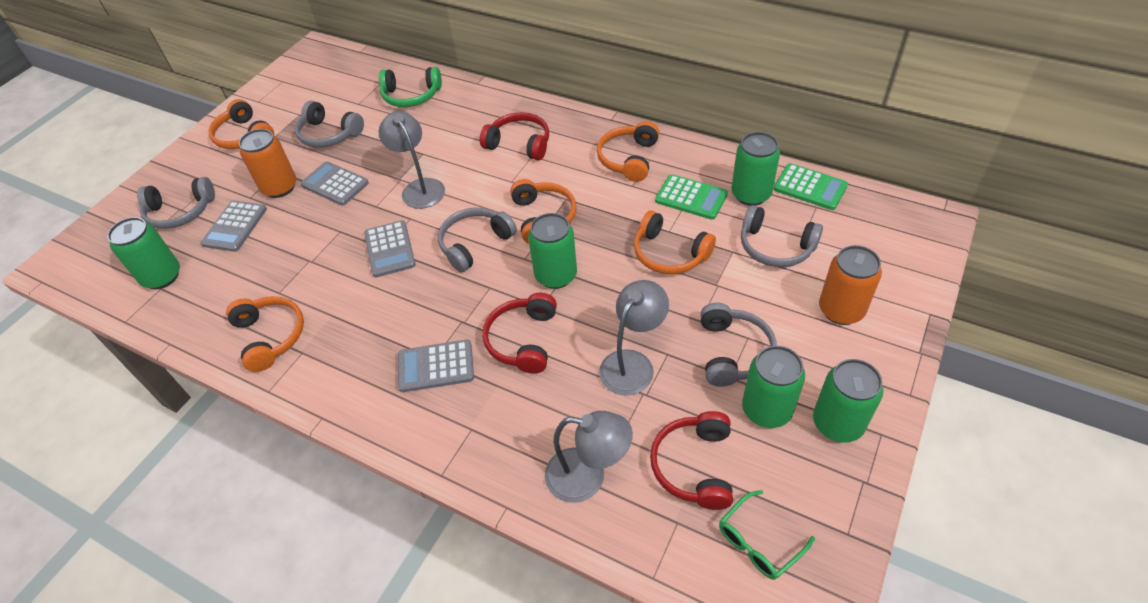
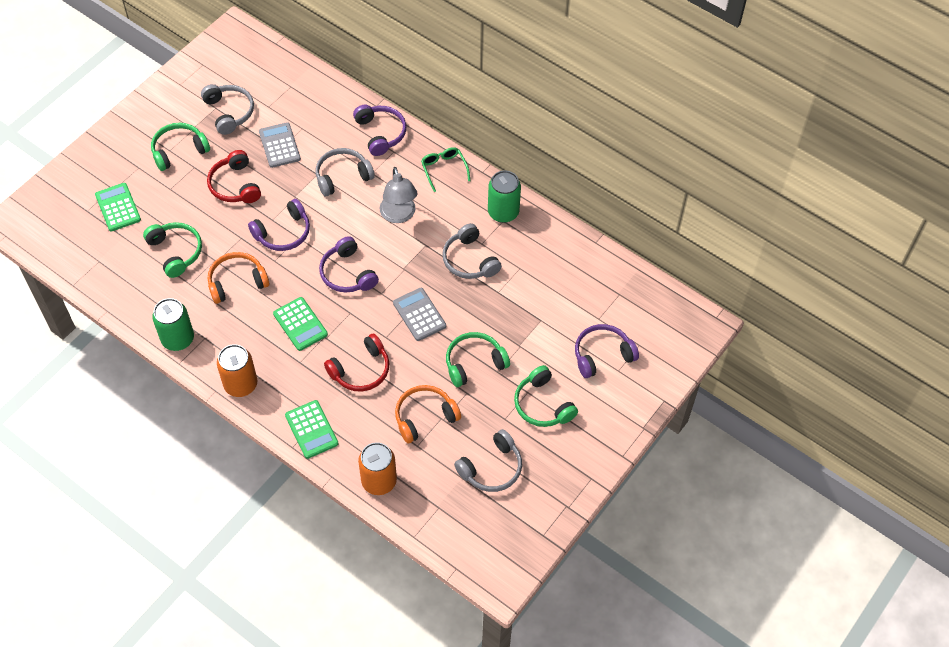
green calculator: 2 -> 3
green can: 5 -> 2
green headphones: 1 -> 4
grey calculator: 4 -> 2
grey headphones: 5 -> 4
grey lamp: 3 -> 1
orange headphones: 5 -> 2
purple headphones: 0 -> 4
red headphones: 3 -> 2

